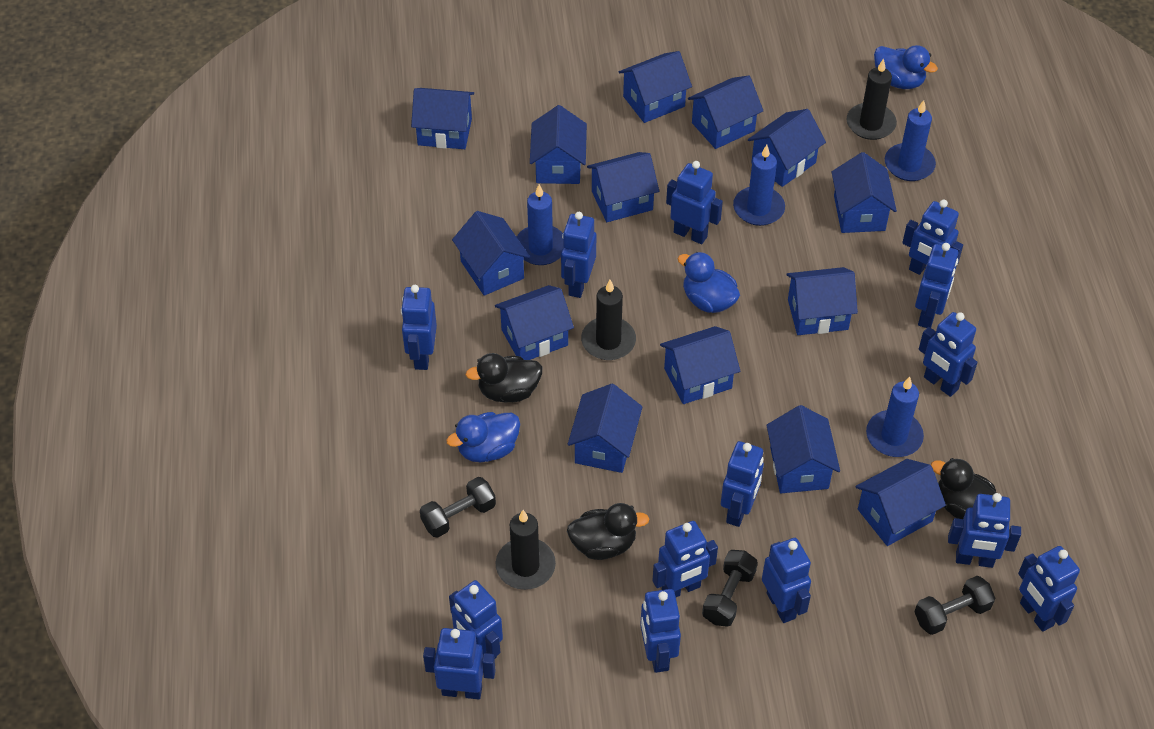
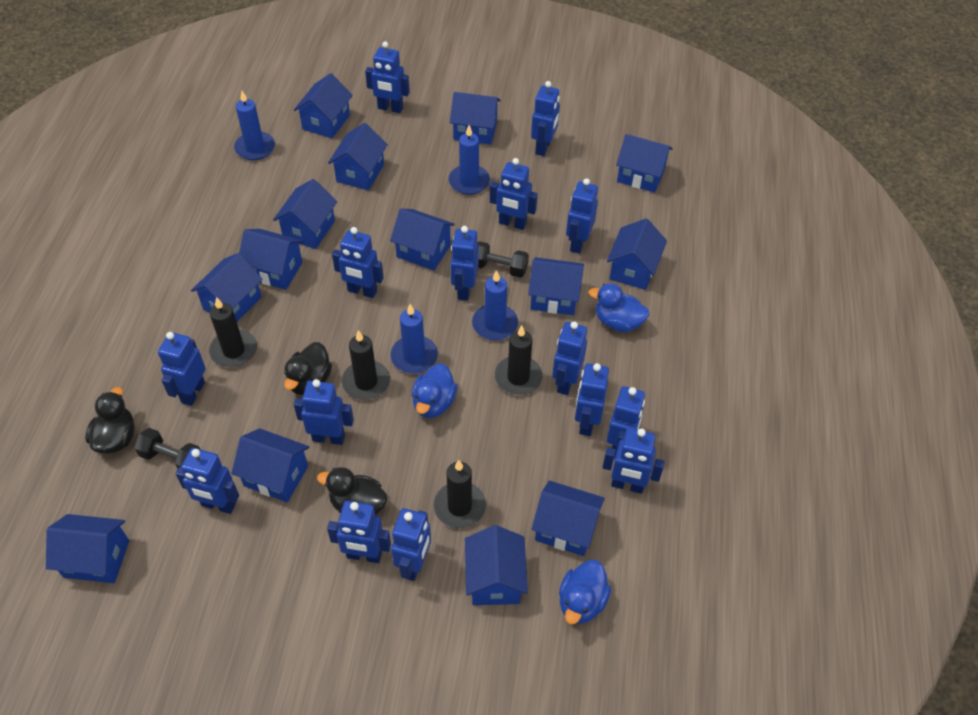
black candle: 3 -> 4
black dumbbell: 3 -> 2
blue robot: 14 -> 15

